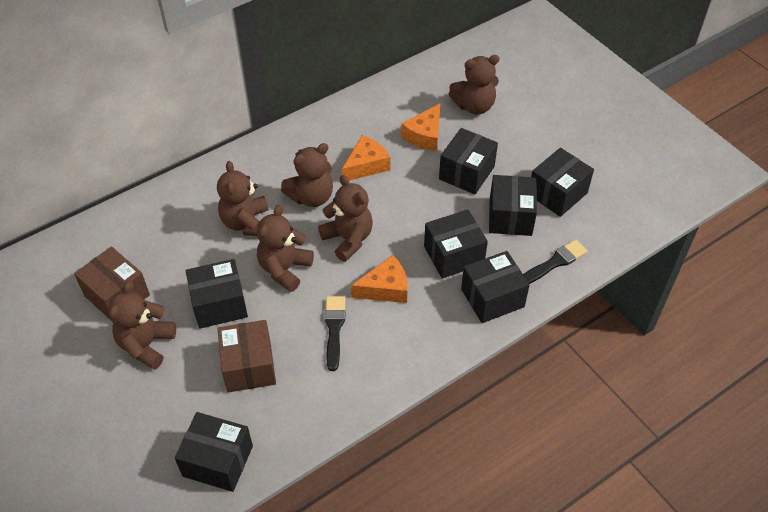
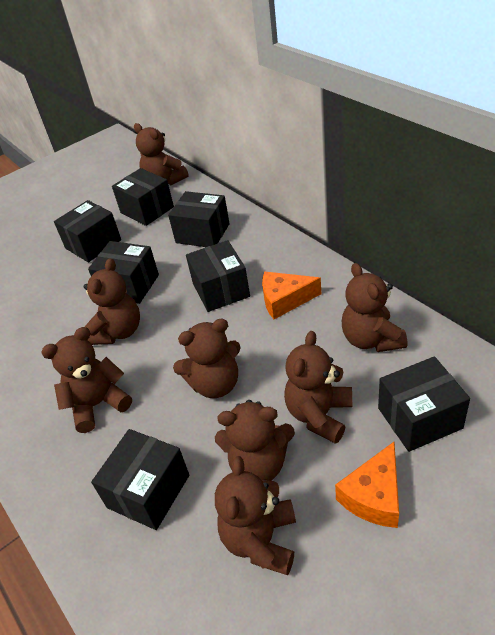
black brush: 2 -> 0
brown box: 2 -> 0
brown teddy bear: 6 -> 8
orange cheese: 3 -> 2

